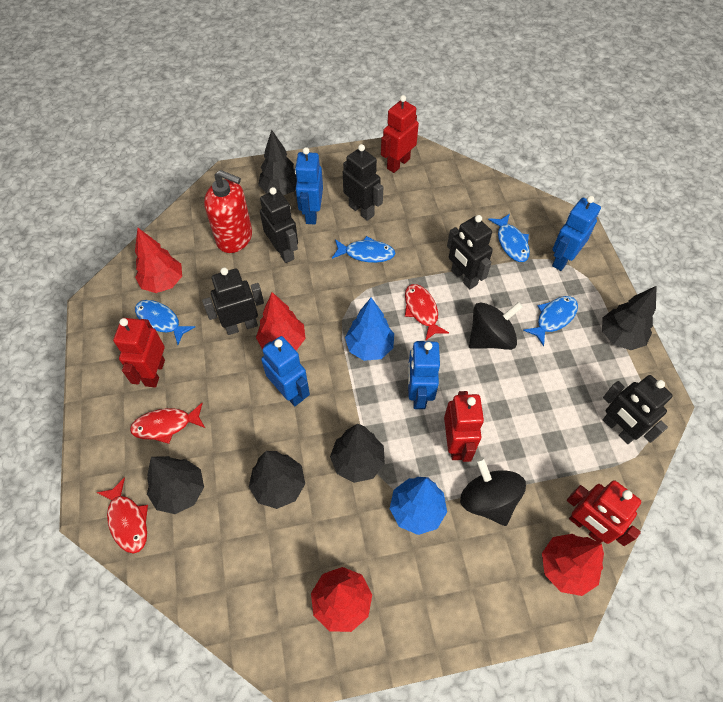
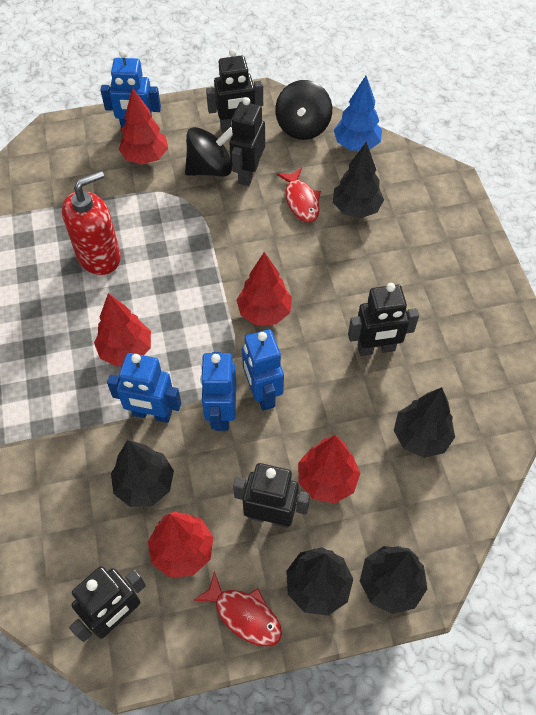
blue fish: 4 -> 0
blue tree: 2 -> 1
red fish: 3 -> 2
red robot: 4 -> 0
red tree: 4 -> 5

